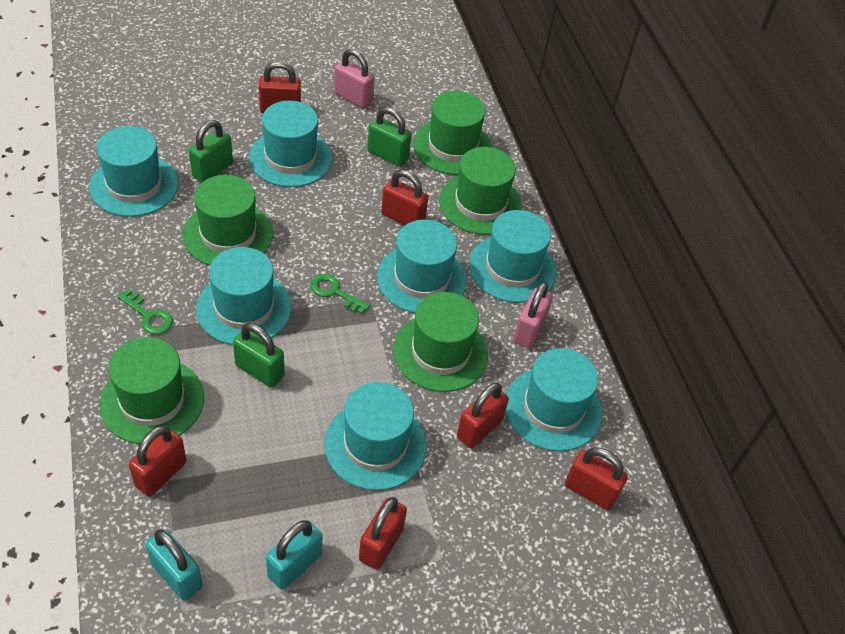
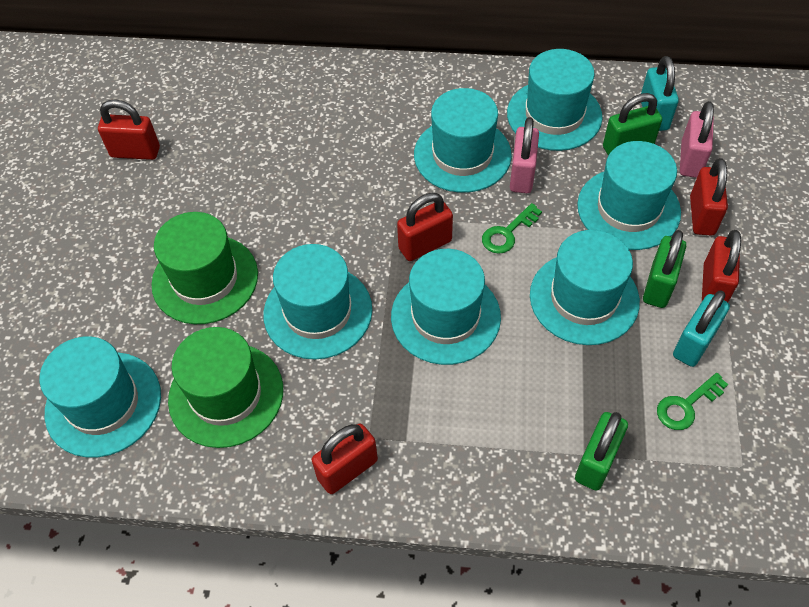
green hat: 5 -> 2
red padlock: 6 -> 5

